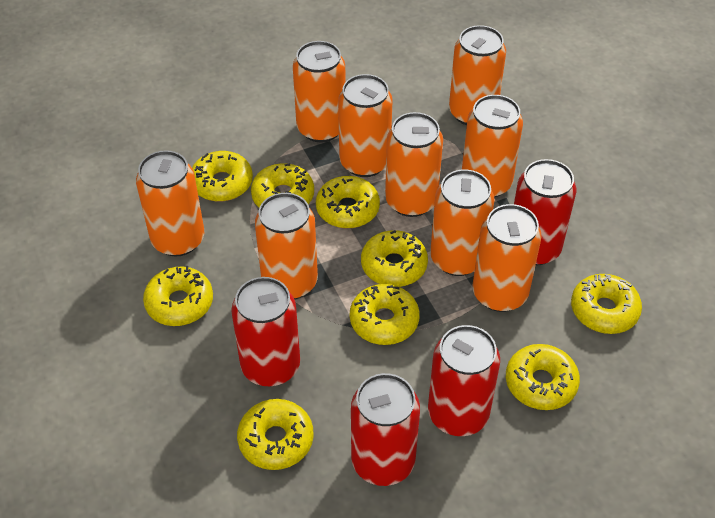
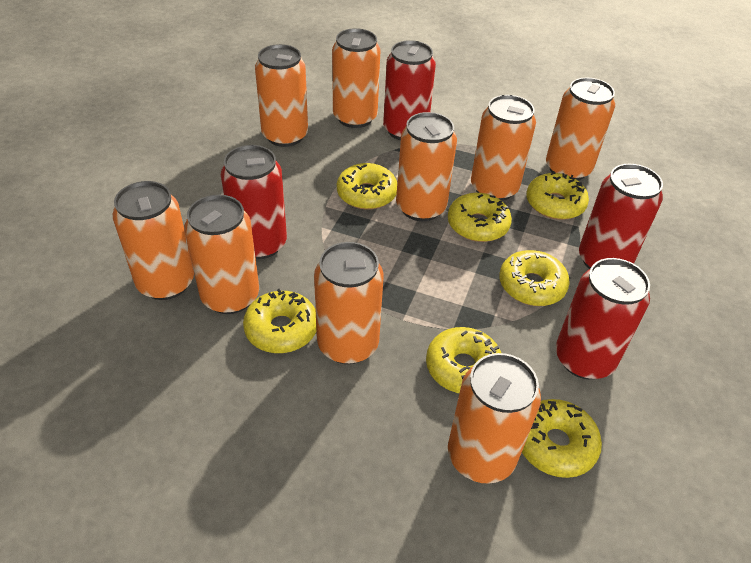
yellow donut: 9 -> 7

